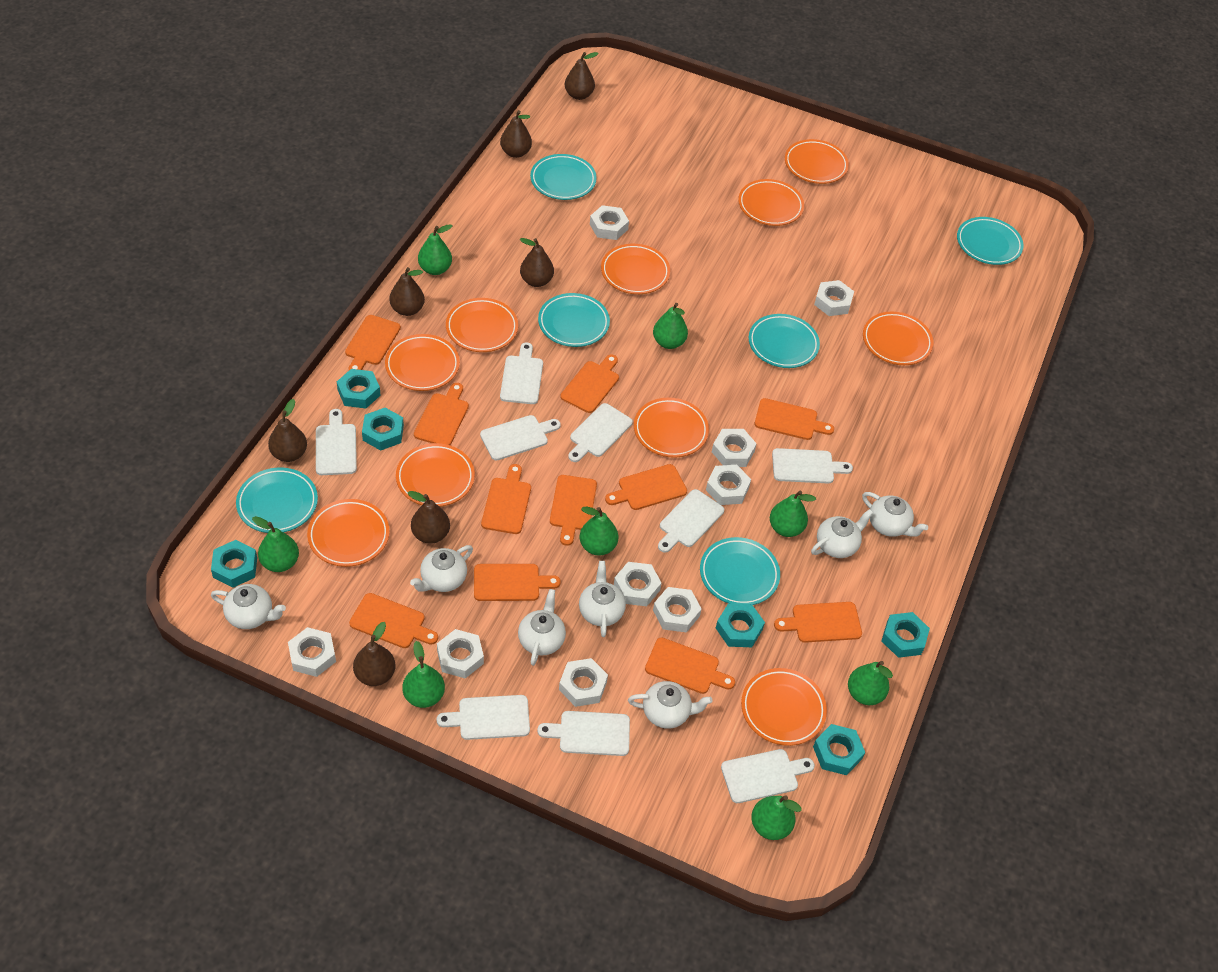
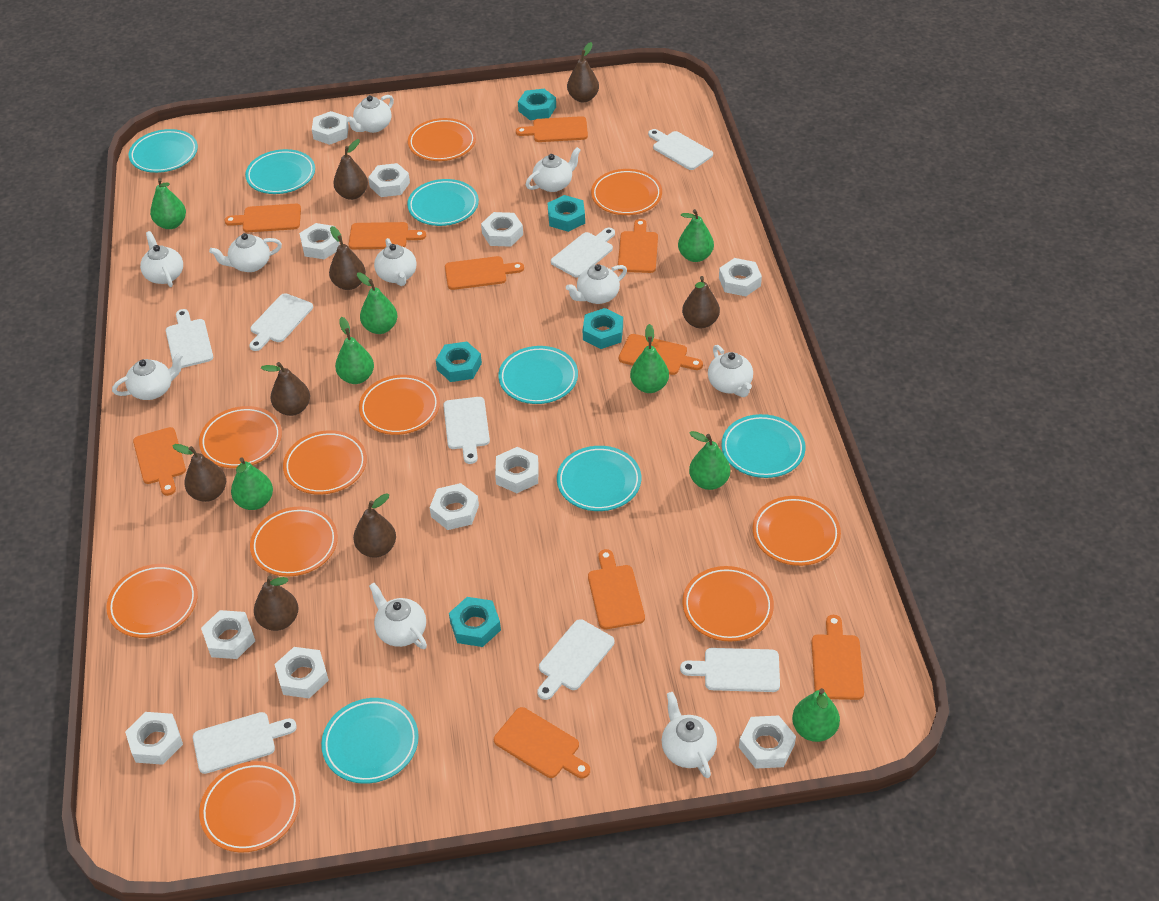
brown pear: 7 -> 8
orange cutting board: 11 -> 10
turquoise nut: 6 -> 5
turquoise plate: 6 -> 7
white cutting board: 9 -> 8
white nut: 9 -> 11
white teapot: 7 -> 10

